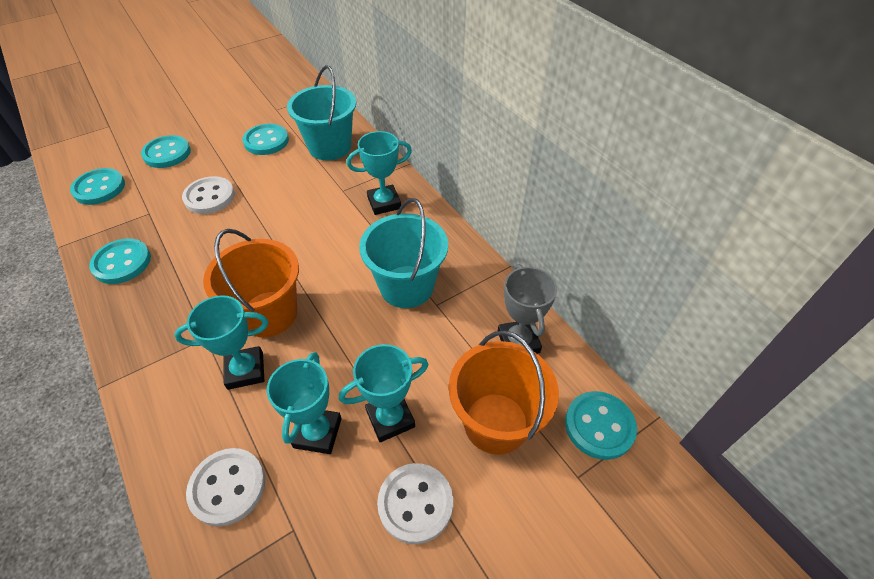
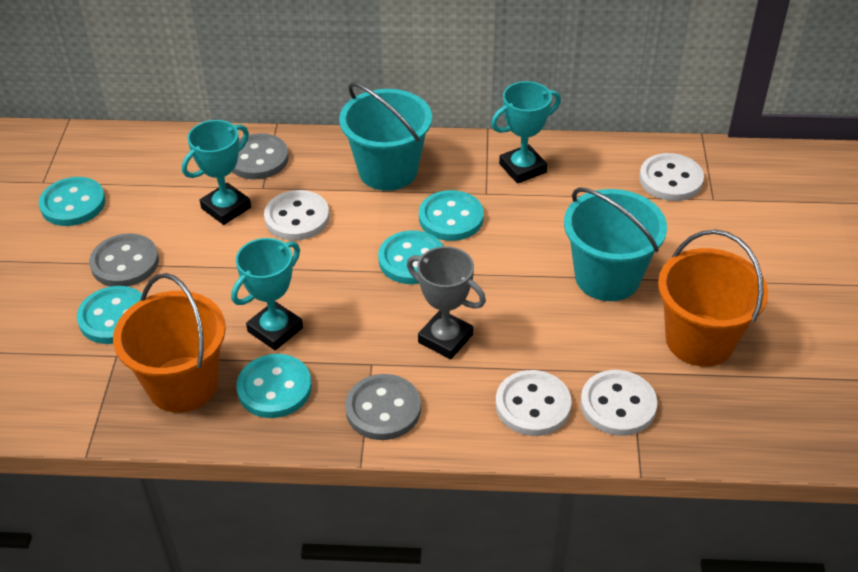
grey button: 0 -> 3
turquoise trophy: 4 -> 3
white button: 3 -> 4

